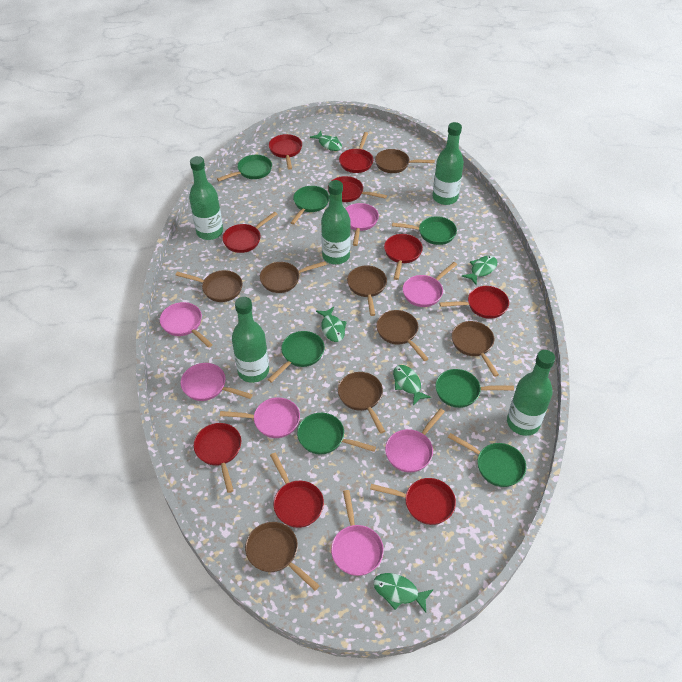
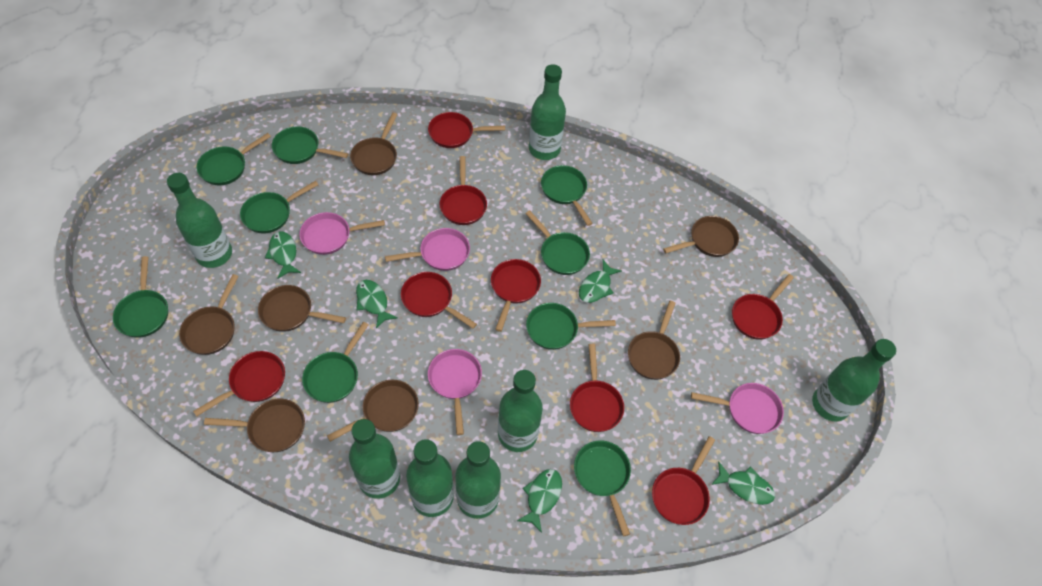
brown pan: 8 -> 7
green bottle: 5 -> 7
green pan: 7 -> 9
pink pan: 7 -> 4
red pan: 9 -> 8

